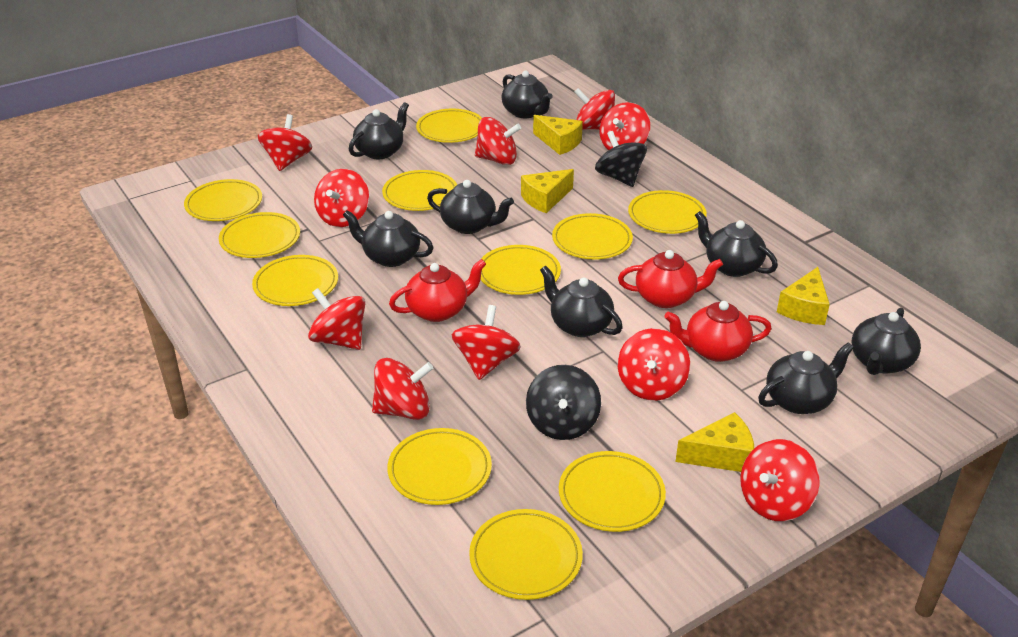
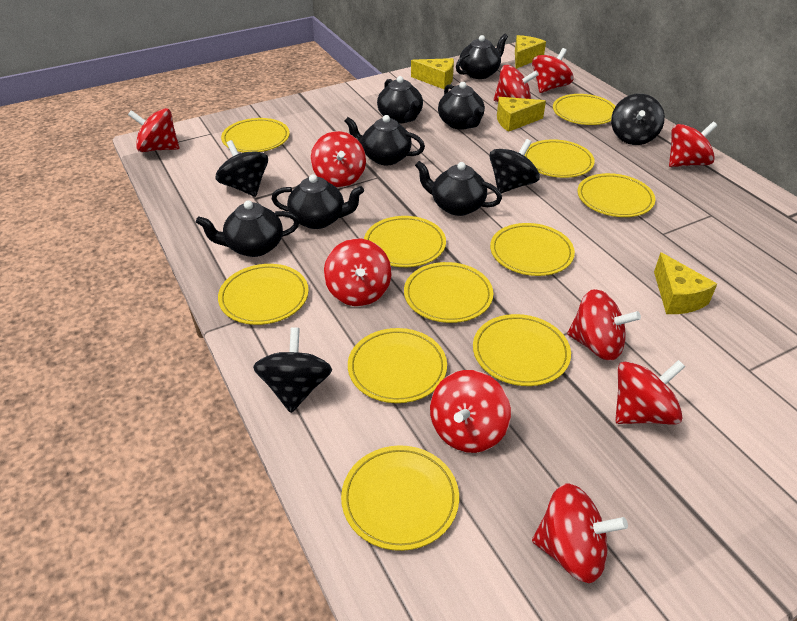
black spinning top: 2 -> 4
black teapot: 8 -> 7
red teapot: 3 -> 0

